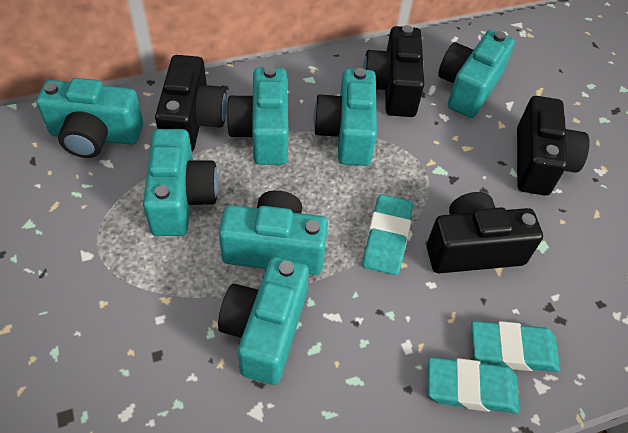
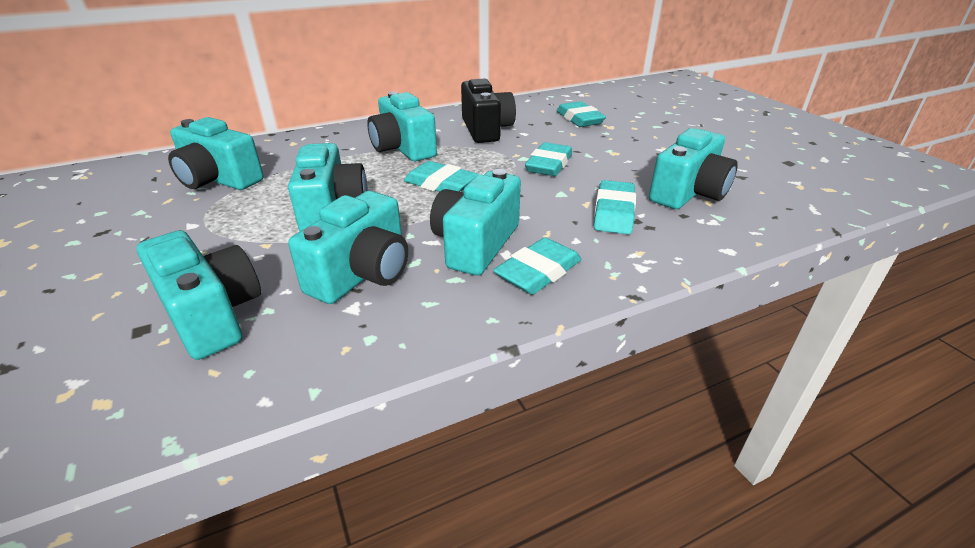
black camera: 4 -> 1
turquoise eraser: 3 -> 5

